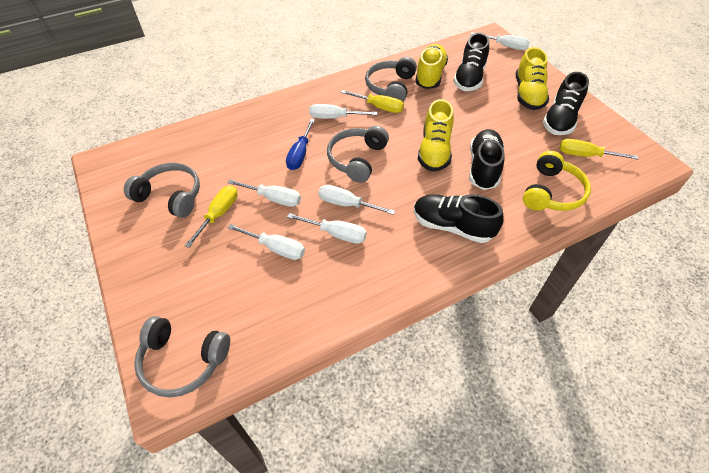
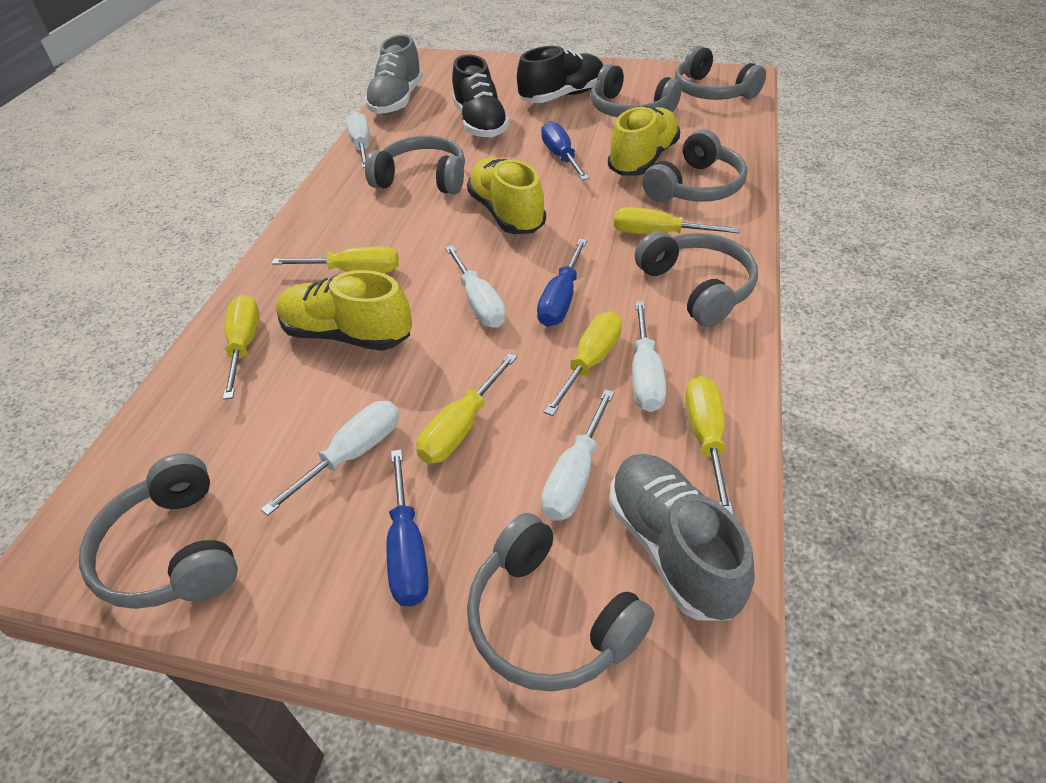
black shoe: 4 -> 2
blue screwdriver: 1 -> 3
grey headphones: 4 -> 7
grey shoe: 0 -> 2
white screwdriver: 6 -> 5
yellow headphones: 1 -> 0
yellow screwdriver: 3 -> 6

